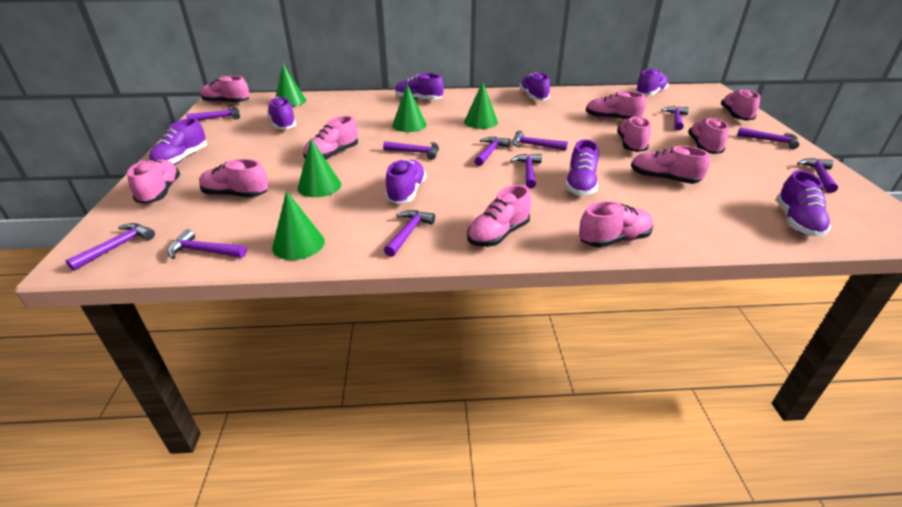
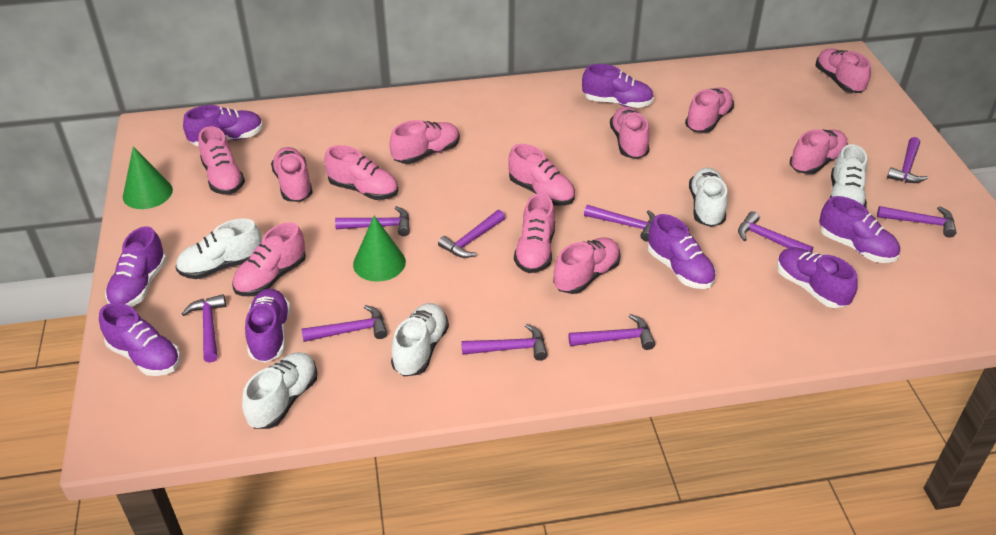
green cone: 5 -> 2
pink shoe: 11 -> 12
purple hammer: 11 -> 10
white shoe: 0 -> 5

